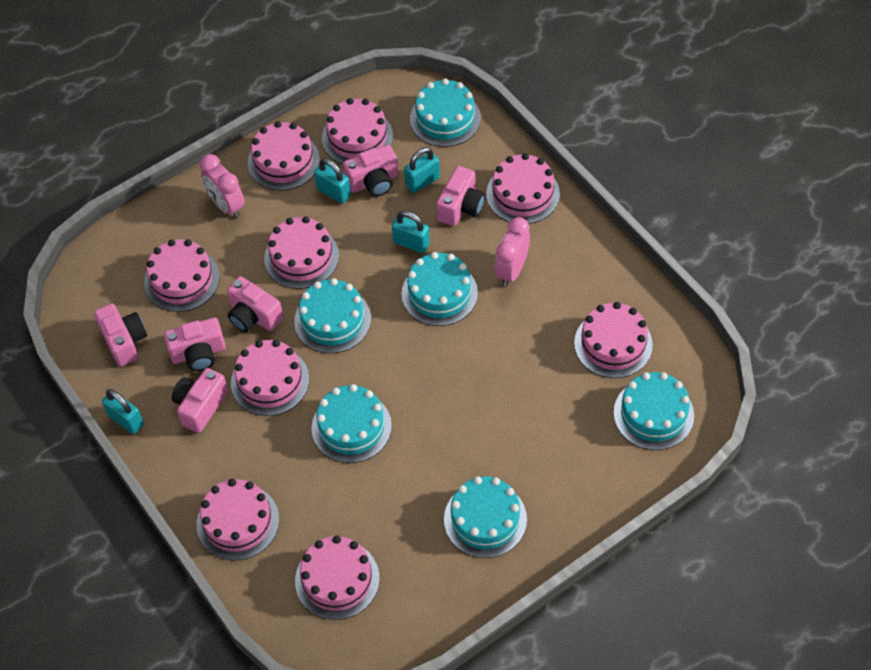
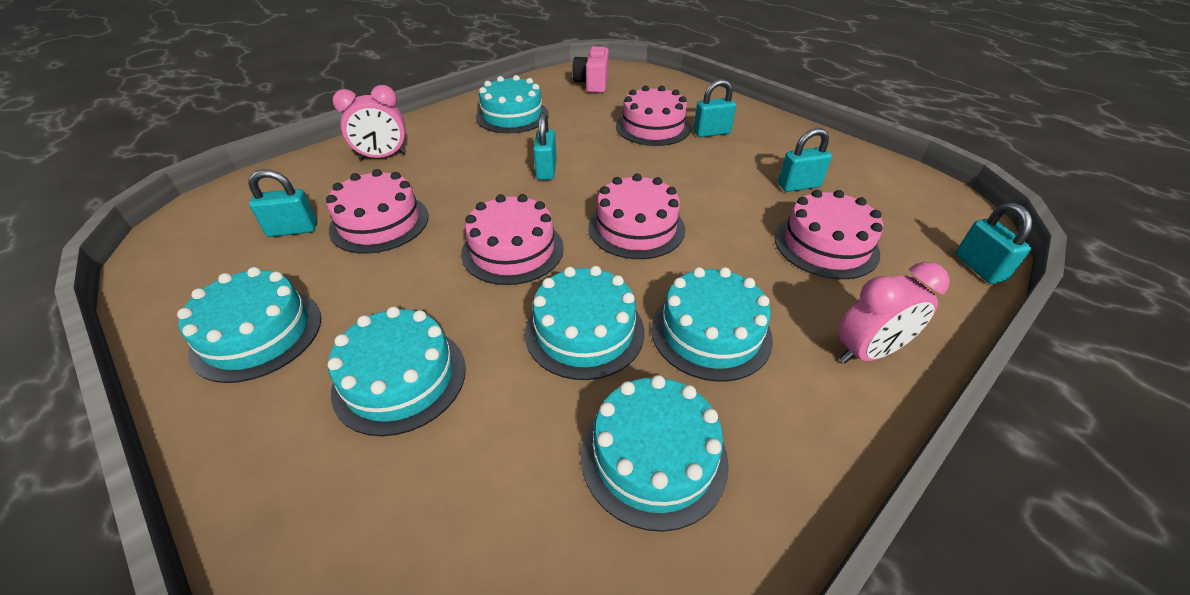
pink cake: 9 -> 5
pink camera: 6 -> 1
turquoise padlock: 4 -> 5

